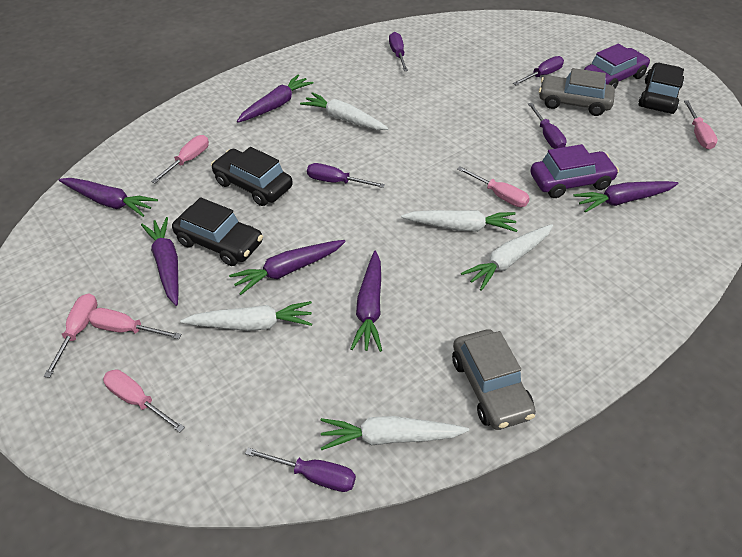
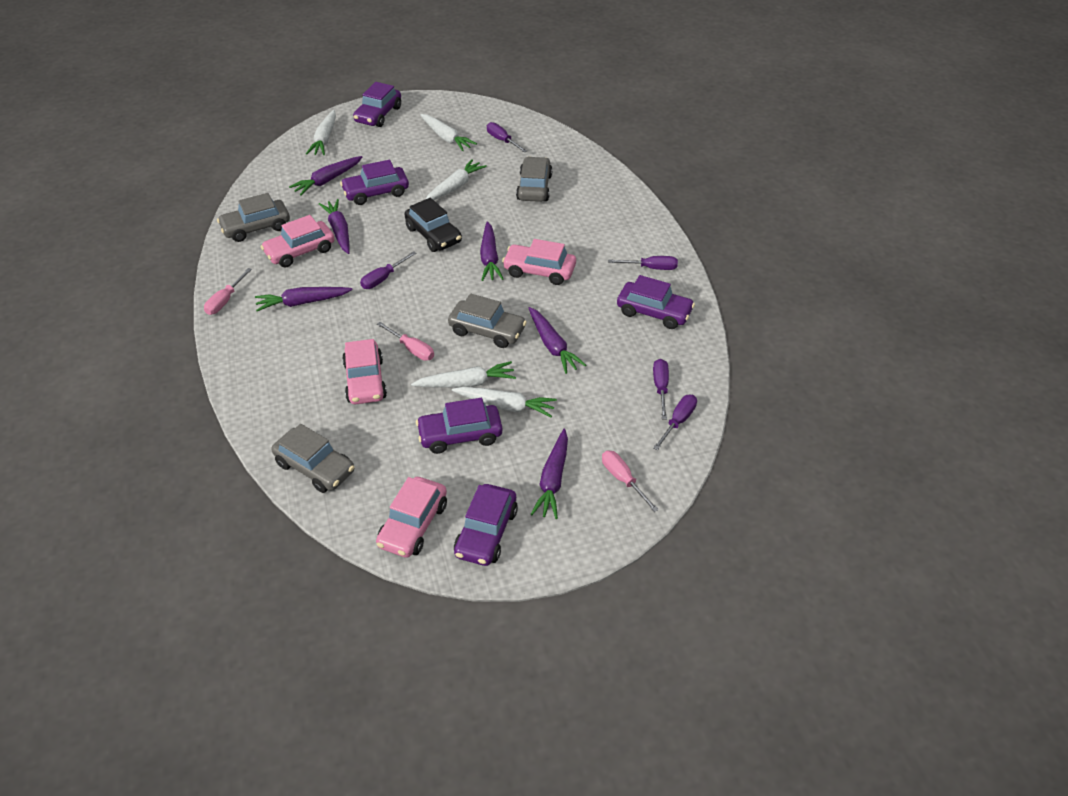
black car: 3 -> 1
grey car: 2 -> 4
pink car: 0 -> 4
pink screwdriver: 6 -> 3
purple car: 2 -> 5

